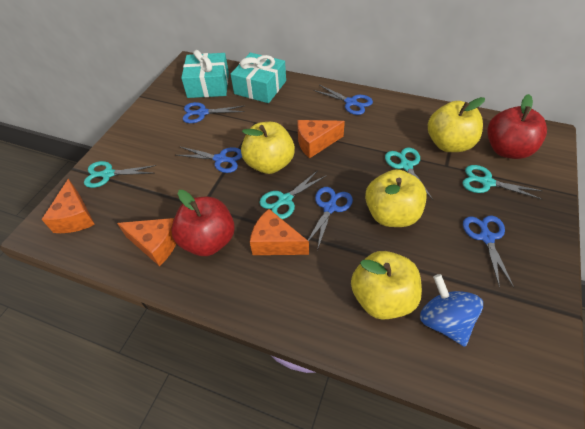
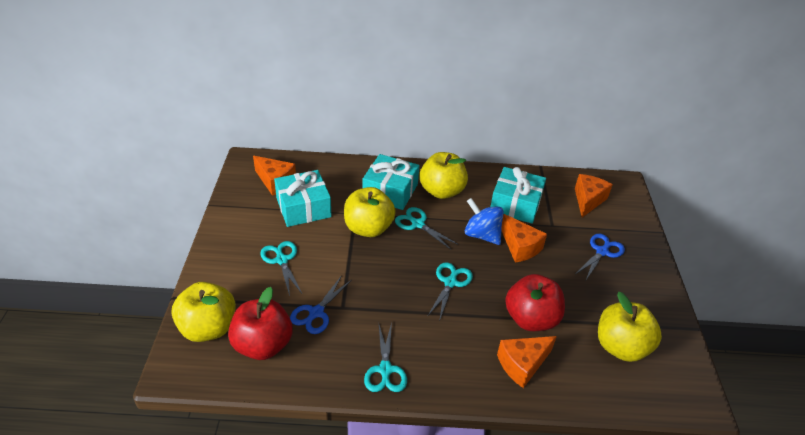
blue scissors: 5 -> 2
turquoise gift: 2 -> 3

